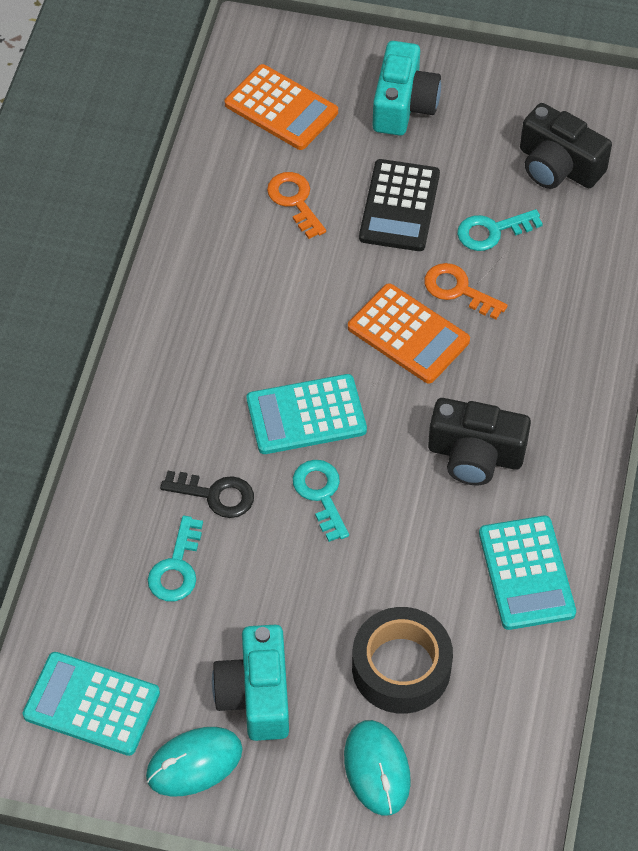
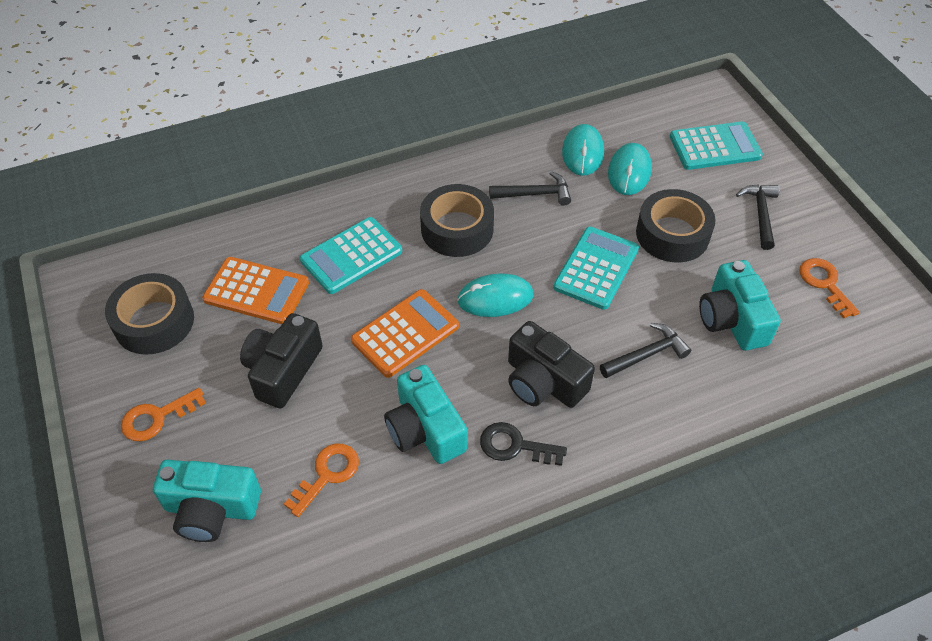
black calculator: 1 -> 0
black hammer: 0 -> 3
black tape: 1 -> 3
orange key: 2 -> 3
turquoise camera: 2 -> 3
turquoise key: 3 -> 0
turquoise mouse: 2 -> 3

